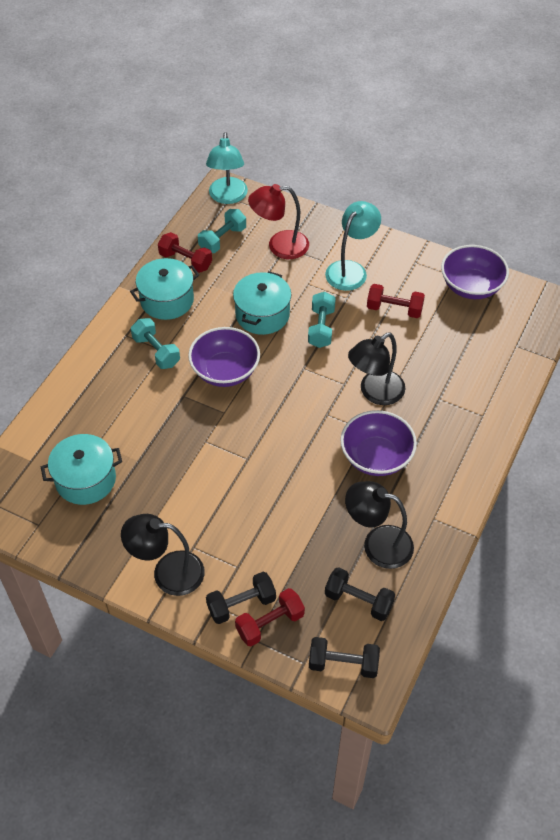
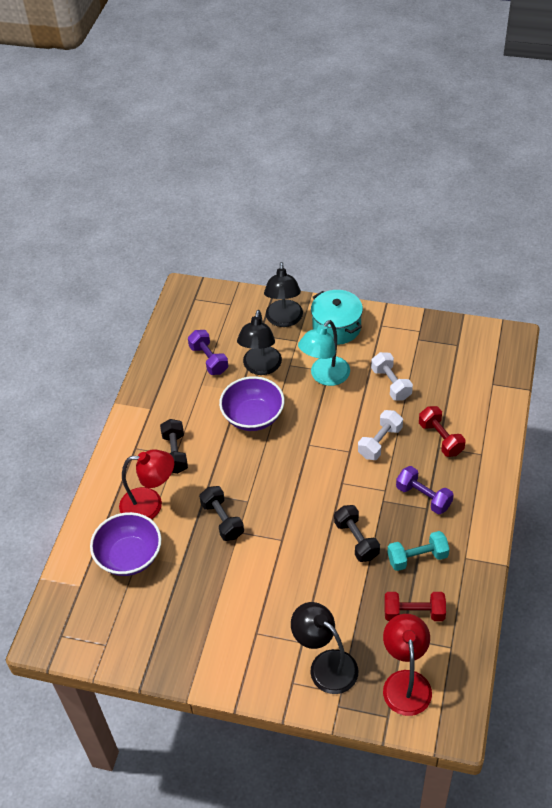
purple bowl: 3 -> 2
purple dumbbell: 0 -> 2
red dumbbell: 3 -> 2
red lamp: 1 -> 2
turquoise dumbbell: 3 -> 1
turquoise lamp: 2 -> 1
turquoise pot: 3 -> 1
white dumbbell: 0 -> 2

